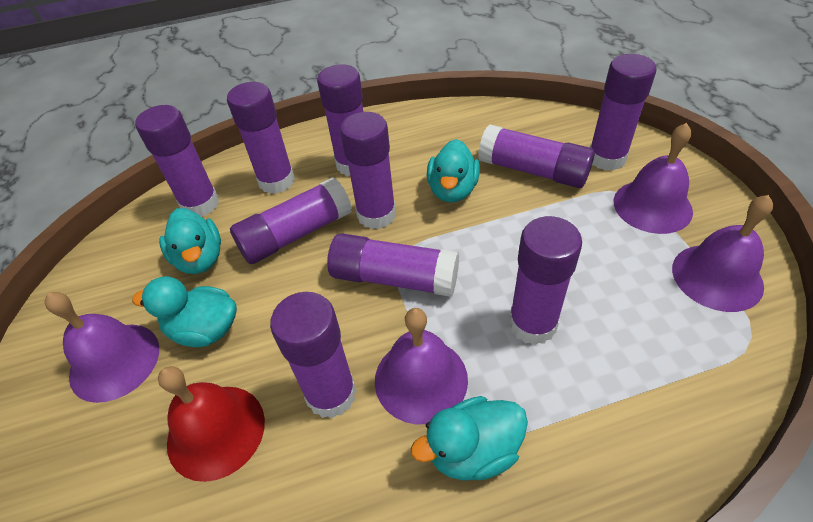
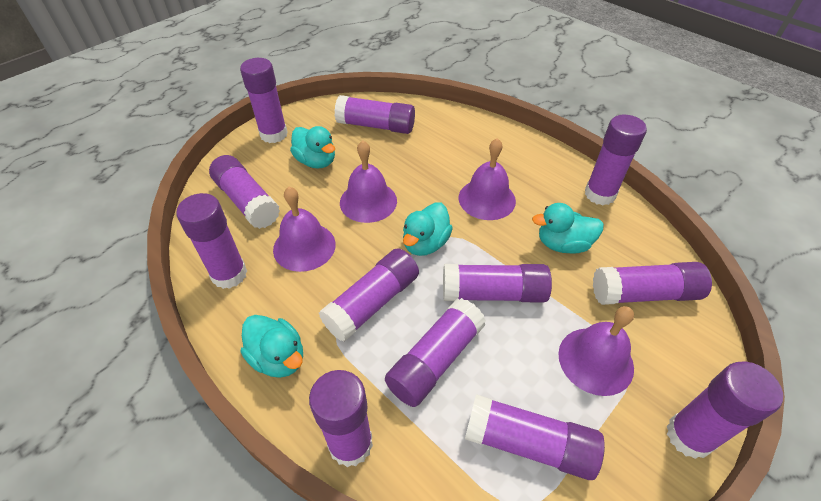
purple glue stick: 10 -> 12
red bell: 1 -> 0

